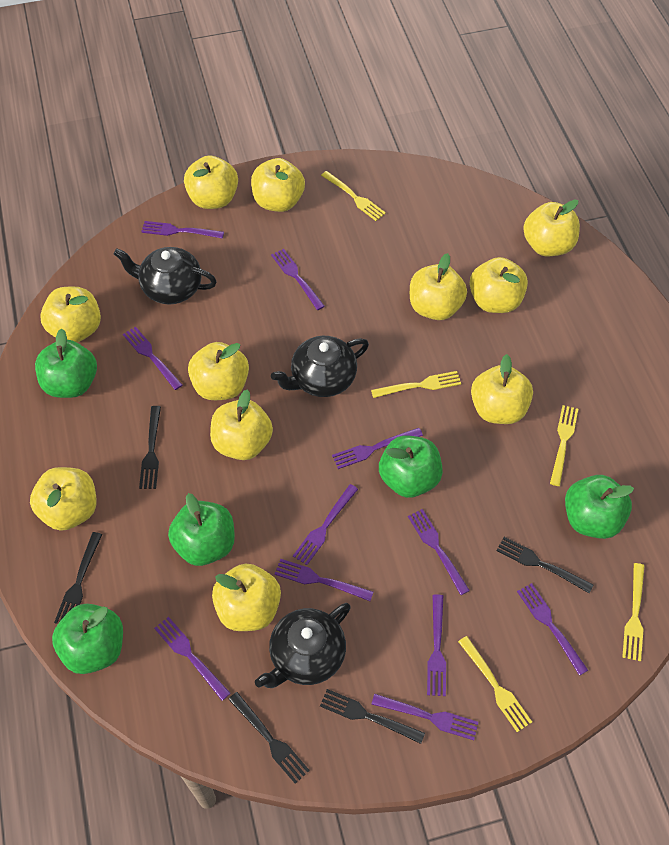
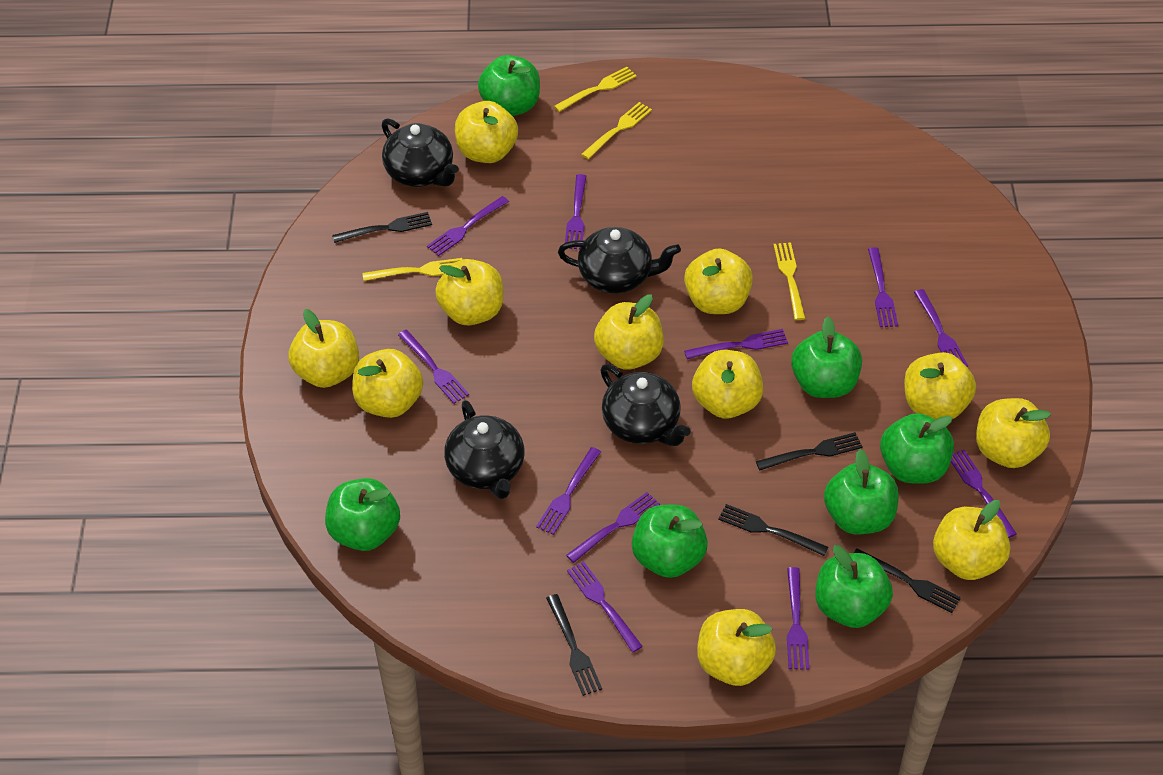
black teapot: 3 -> 4
green apple: 5 -> 7
yellow fork: 5 -> 4

